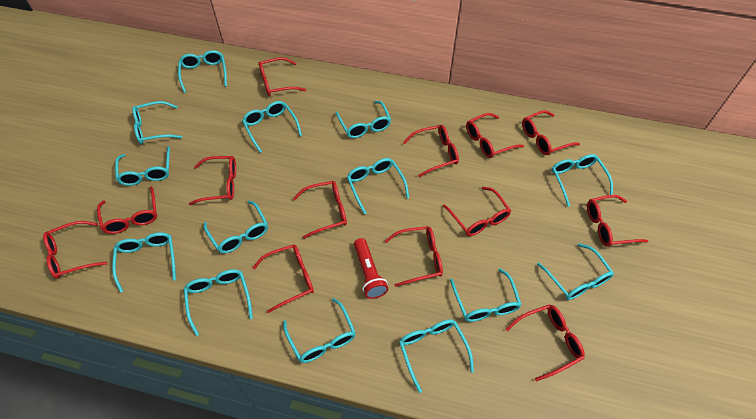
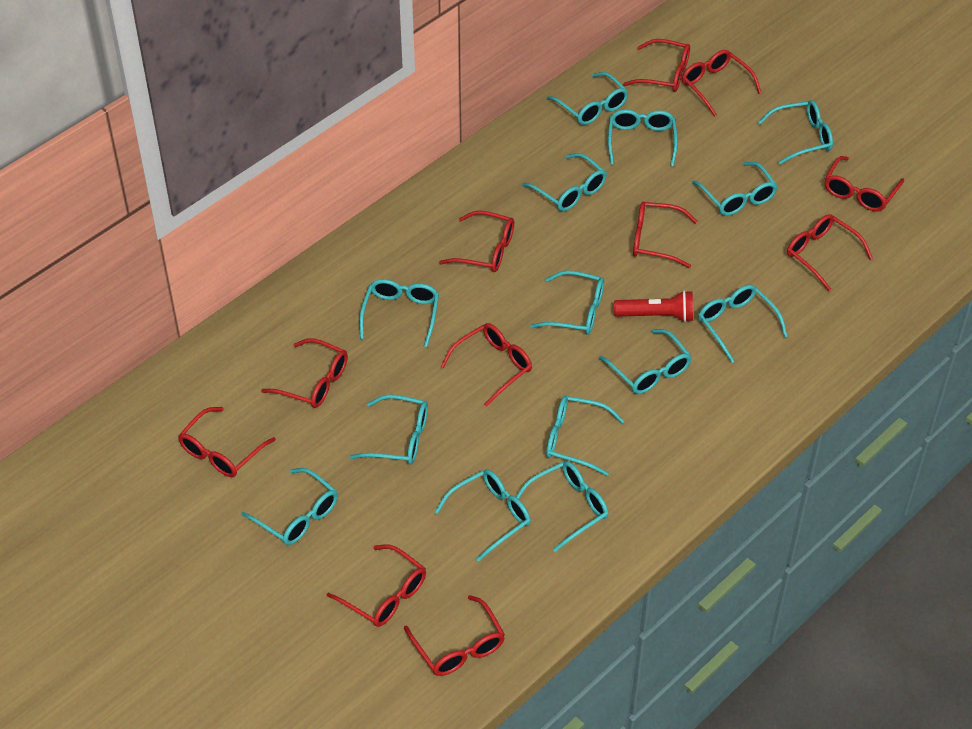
red glasses: 13 -> 11

